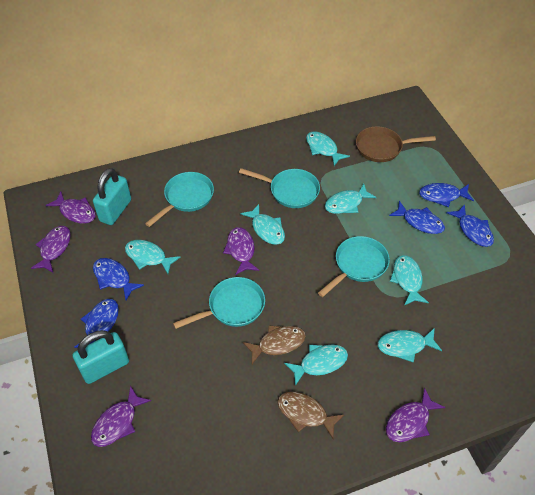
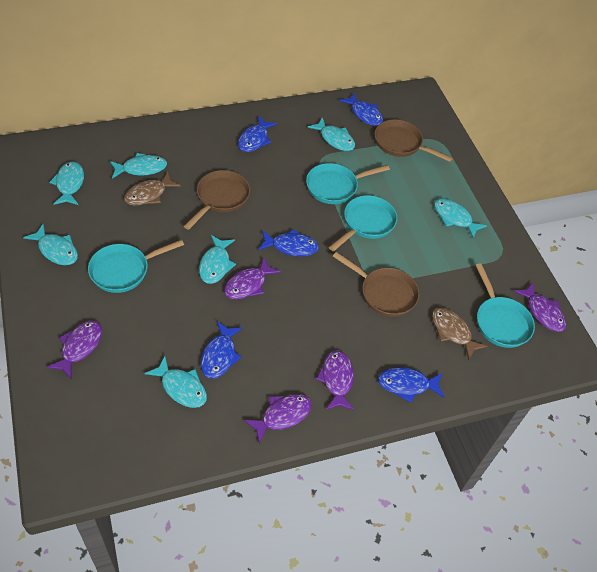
brown pan: 1 -> 3
turquoise padlock: 2 -> 0

